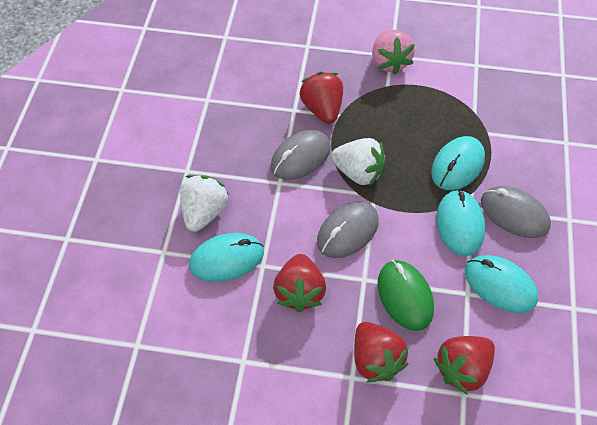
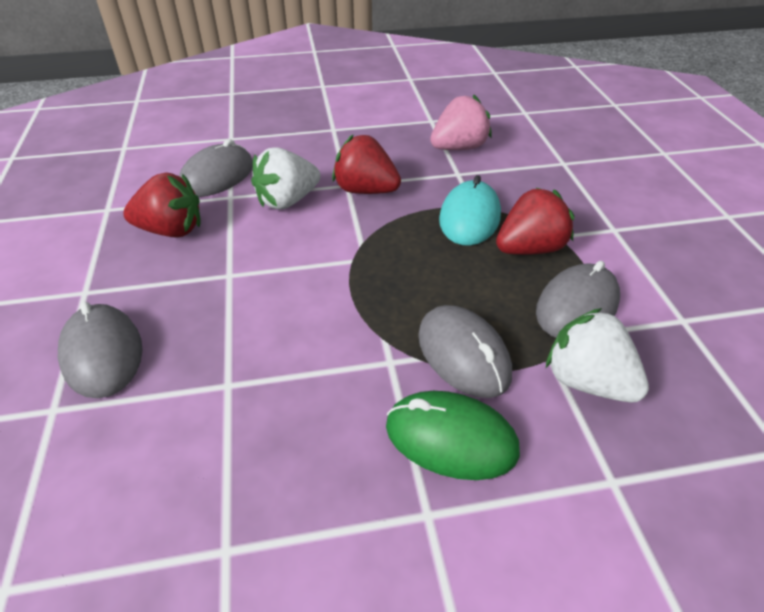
grey mouse: 3 -> 4
red strawberry: 4 -> 3
turquoise mouse: 4 -> 1

